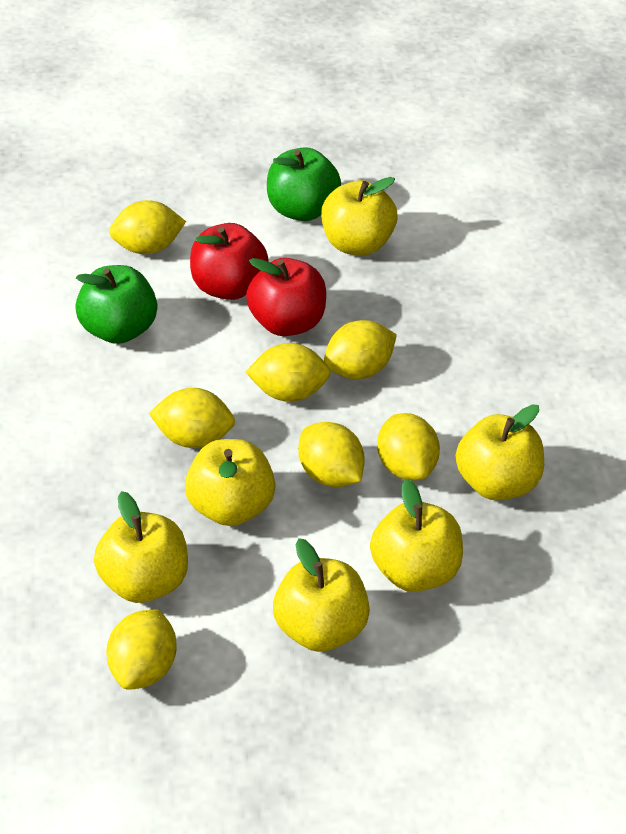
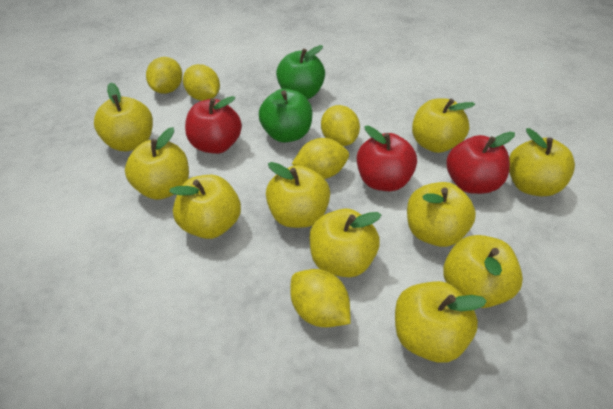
red apple: 2 -> 3
yellow apple: 6 -> 10
yellow lemon: 7 -> 5

